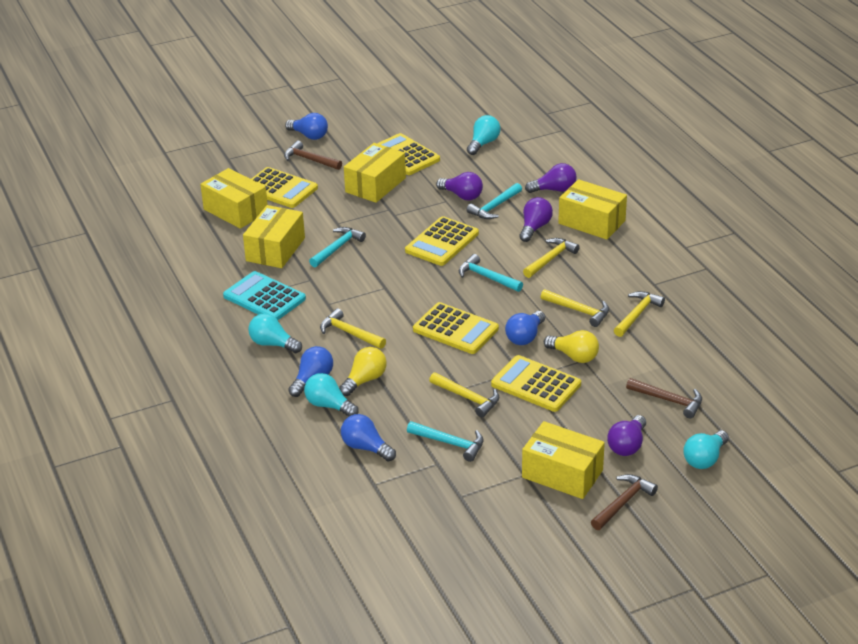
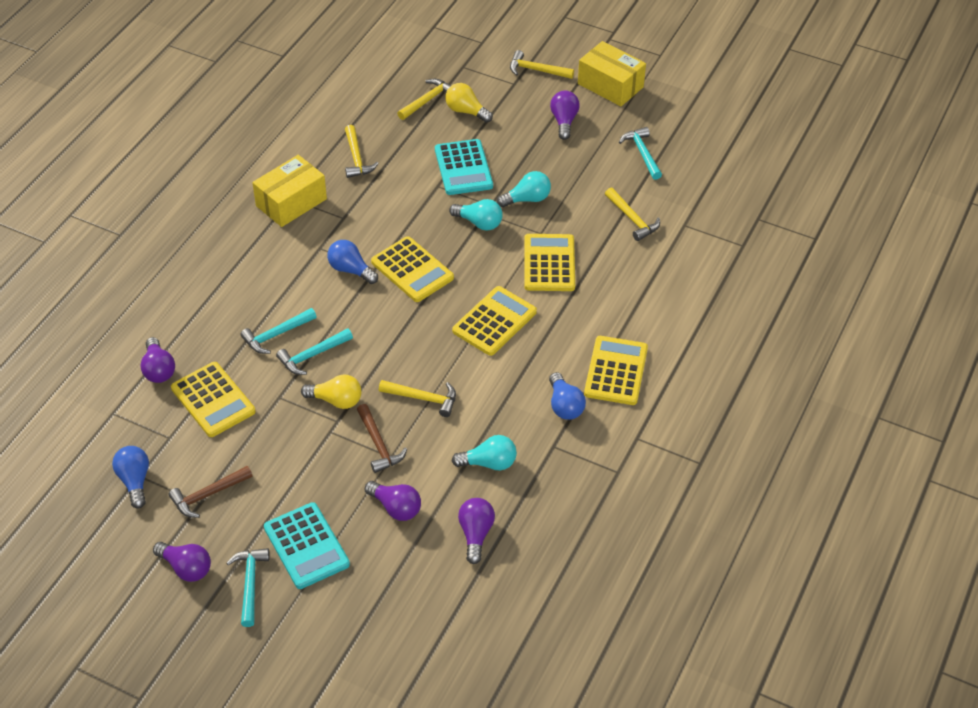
blue light bulb: 4 -> 3
brown hammer: 3 -> 2
purple light bulb: 4 -> 5
turquoise calculator: 1 -> 2
turquoise light bulb: 4 -> 3
yellow box: 5 -> 2

